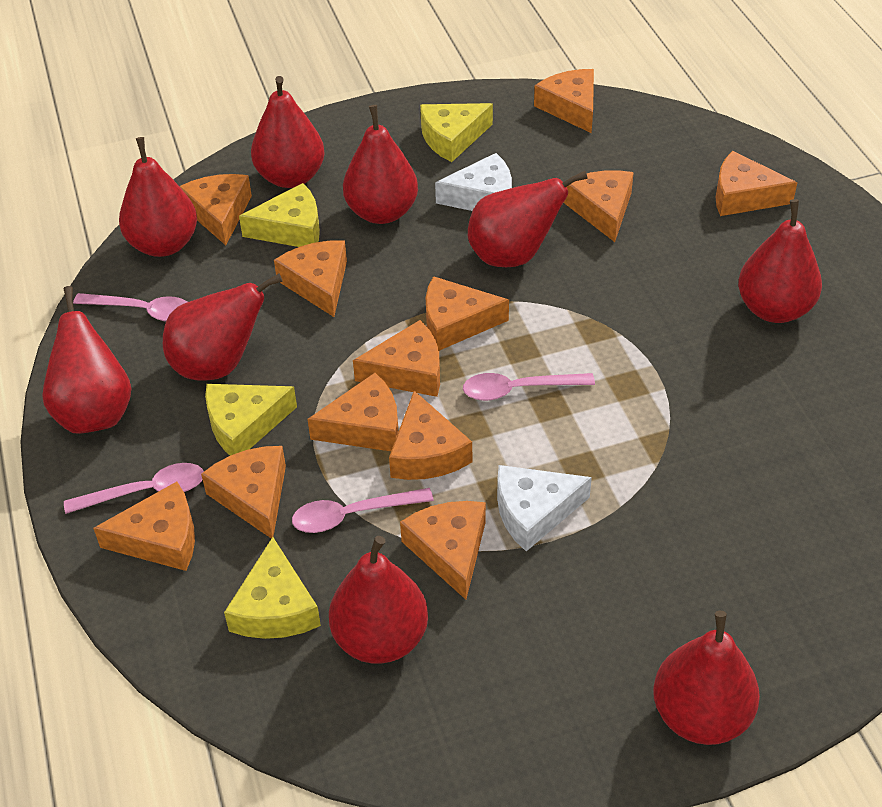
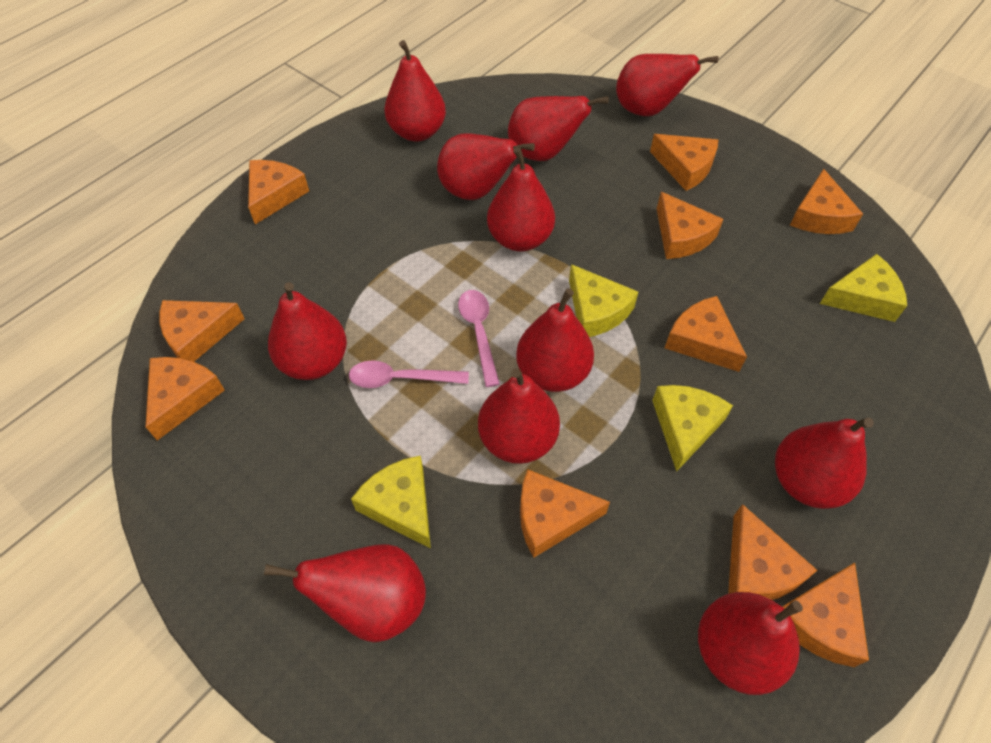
orange cheese: 12 -> 10
pink spoon: 4 -> 2
red pear: 9 -> 11
white cheese: 2 -> 0

